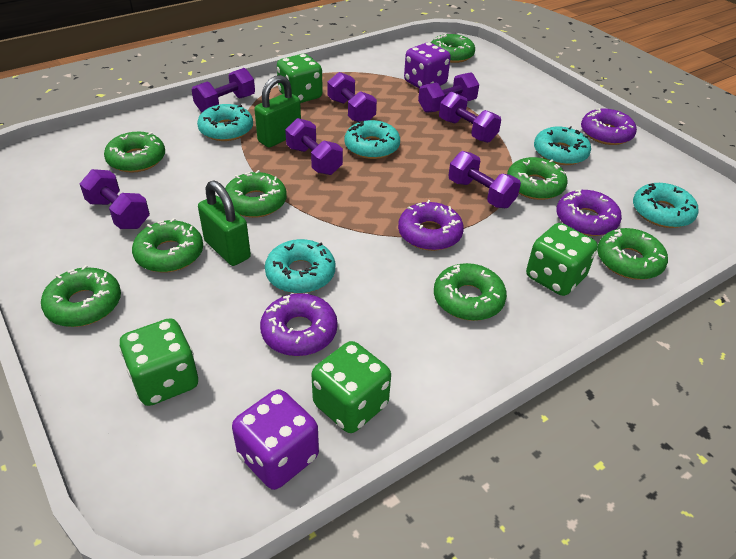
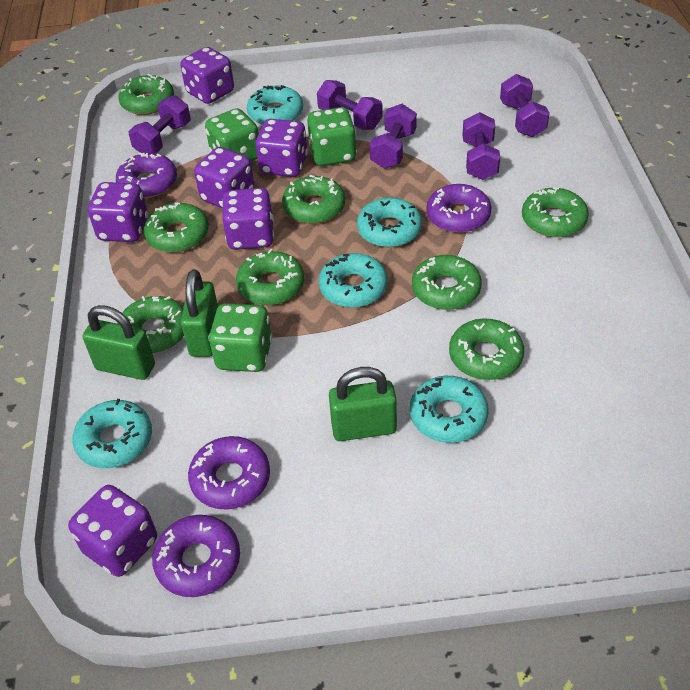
green dice: 4 -> 3
green padlock: 2 -> 3
purple dice: 2 -> 6
purple dumbbell: 7 -> 5

